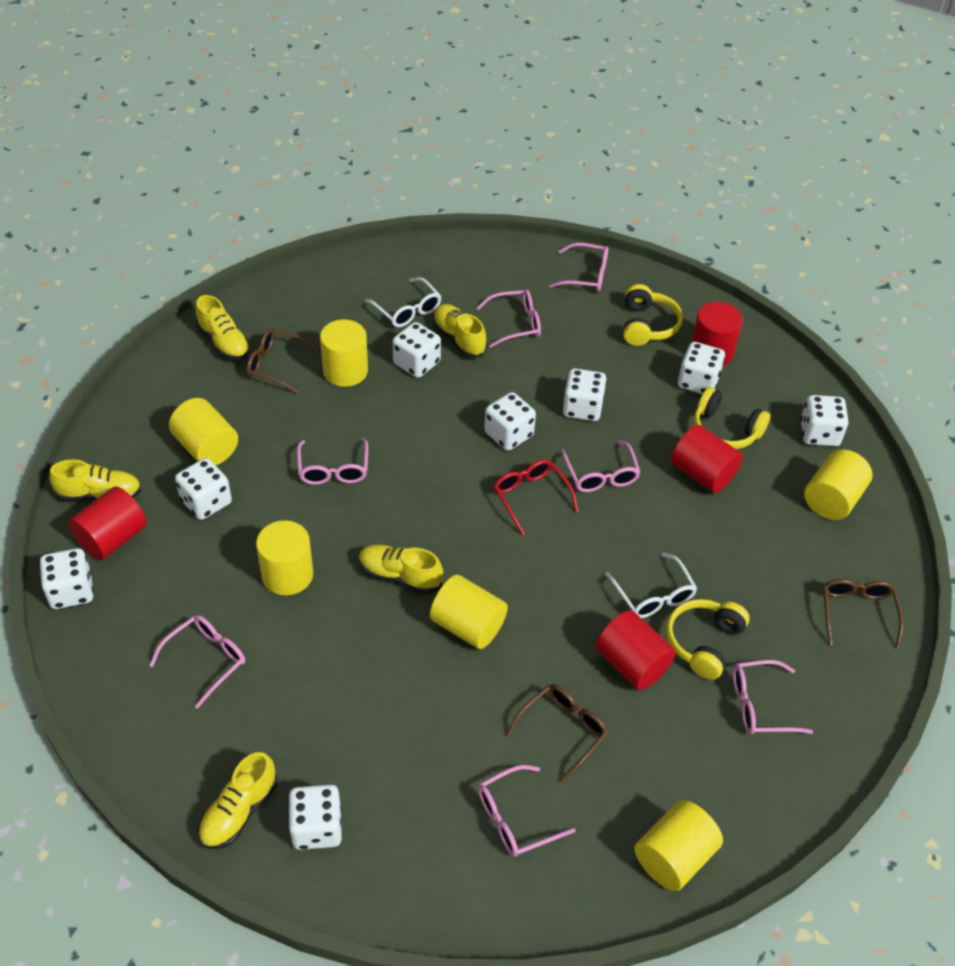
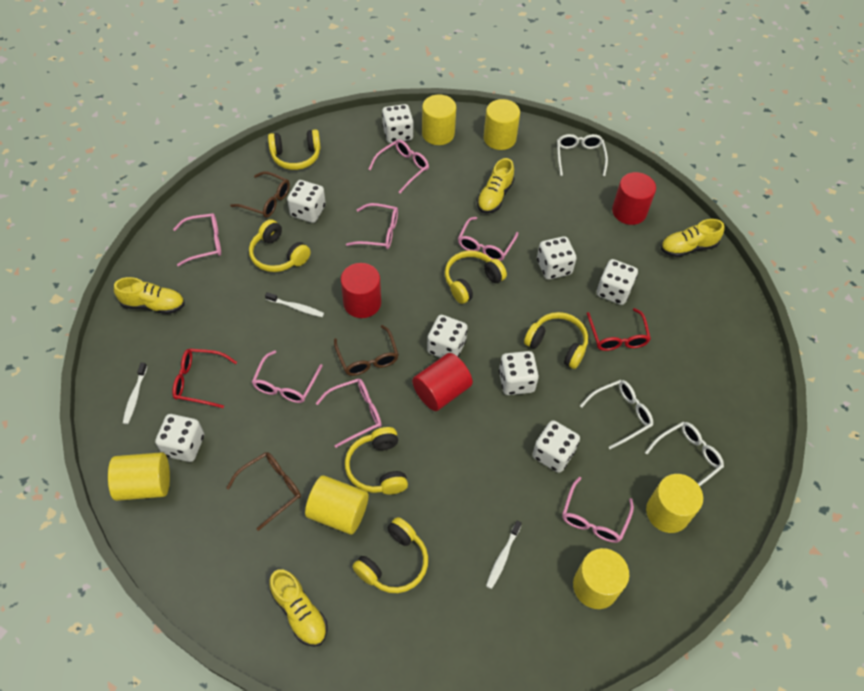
red cylinder: 4 -> 3
red glasses: 1 -> 2
white glasses: 2 -> 3
white toothbrush: 0 -> 3
yellow headphones: 3 -> 6
yellow shoe: 5 -> 4

